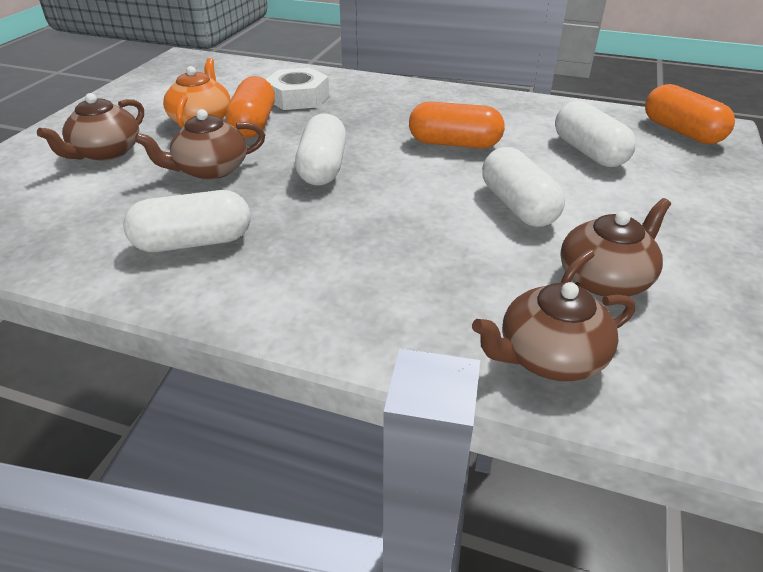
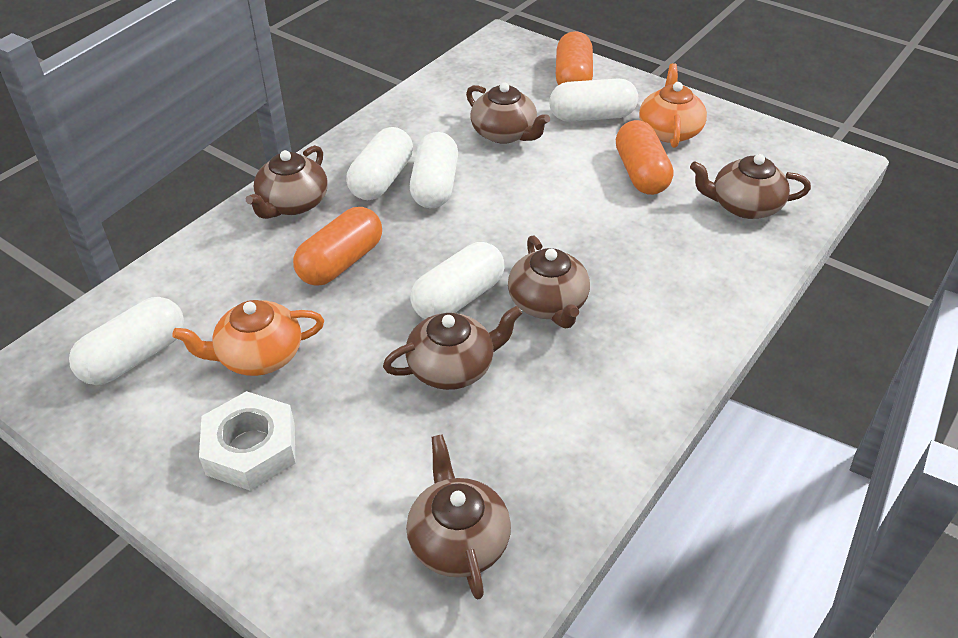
brown teapot: 4 -> 6
orange teapot: 1 -> 2
white capsule: 4 -> 5

